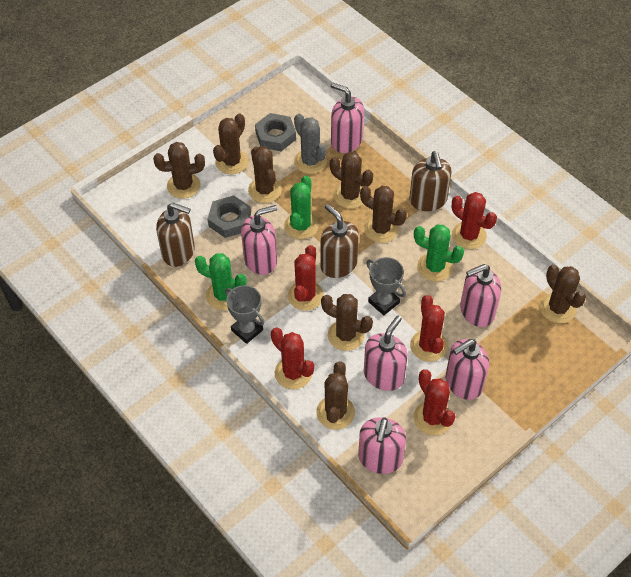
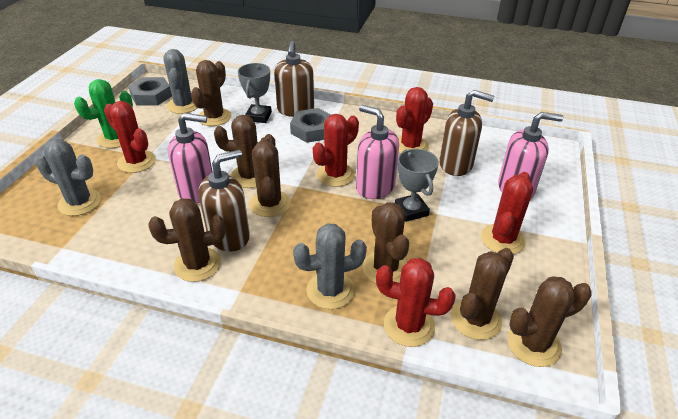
brown cactus: 8 -> 7
green cactus: 3 -> 1
grey cactus: 1 -> 3
pink soap dispenser: 6 -> 3

